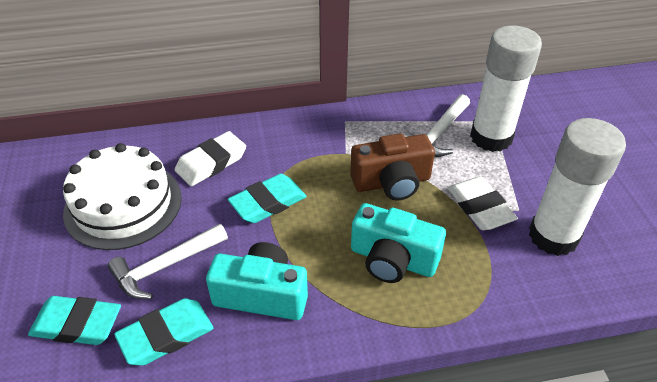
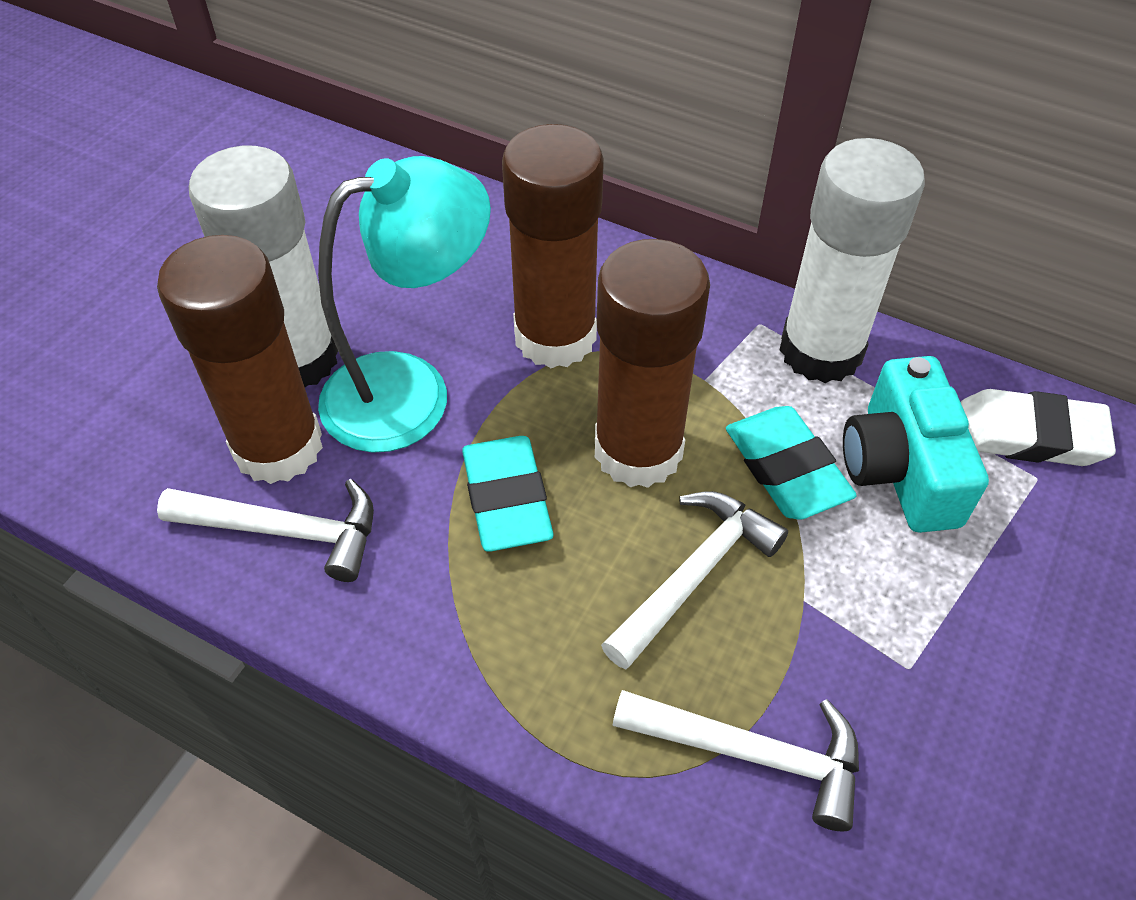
brown camera: 1 -> 0
brown glue stick: 0 -> 3
turquoise camera: 2 -> 1
turquoise eraser: 3 -> 2
turquoise lamp: 0 -> 1
white cake: 1 -> 0
white eraser: 2 -> 1
white hammer: 2 -> 3

